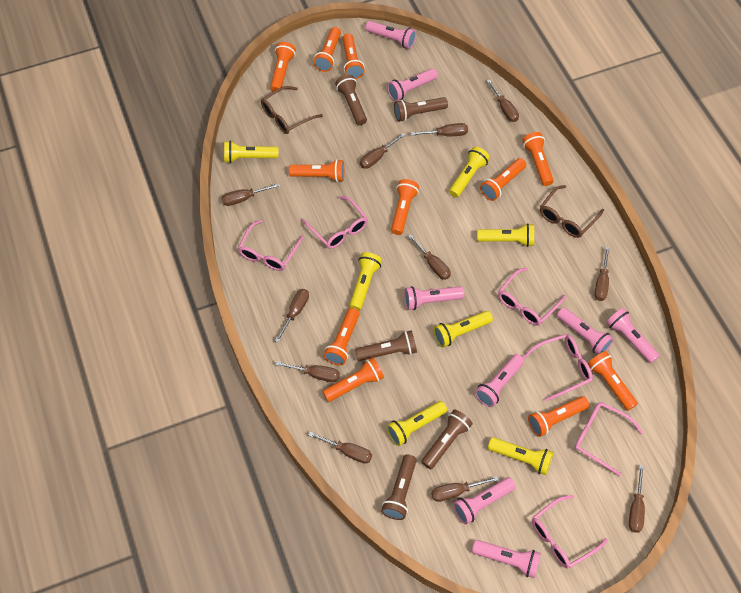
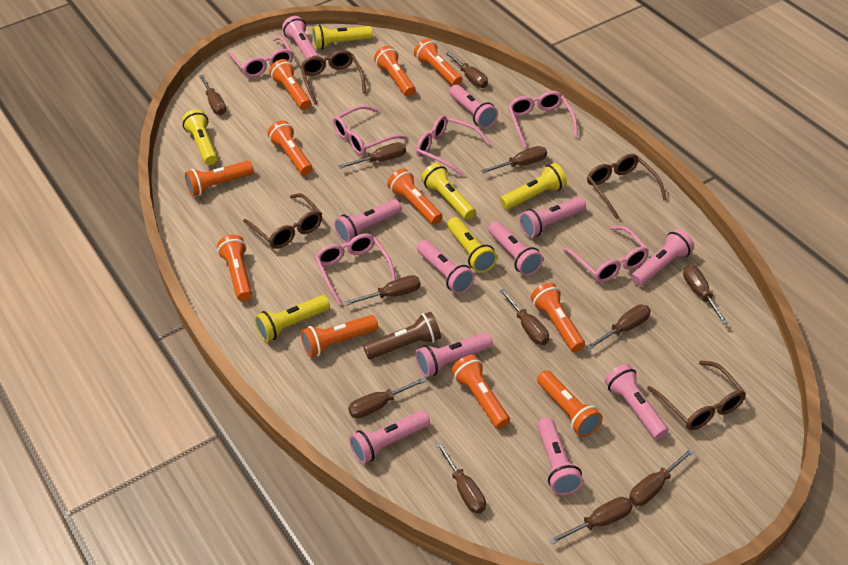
brown flashlight: 5 -> 1
brown glasses: 2 -> 4
brown screwdriver: 11 -> 12
pink flashlight: 8 -> 11
yellow flashlight: 7 -> 6

